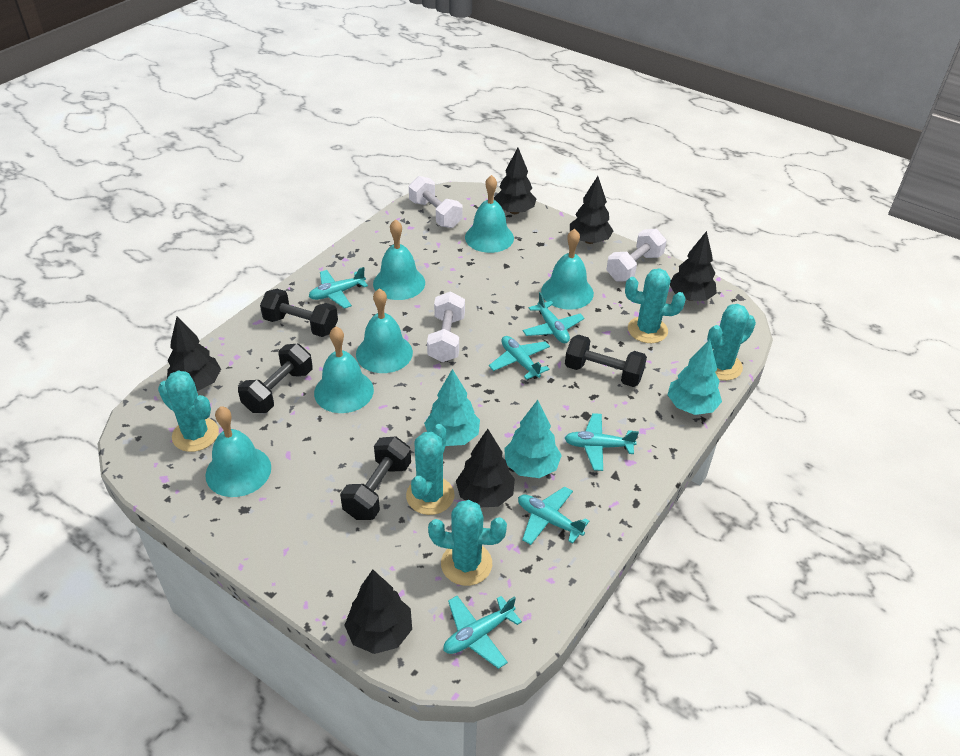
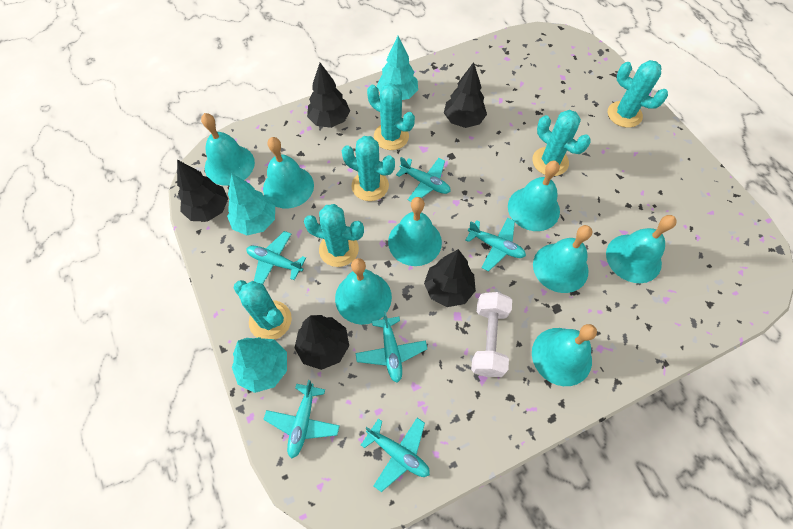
black dumbbell: 4 -> 0
black tree: 6 -> 5
turquoise bell: 6 -> 8
turquoise cactus: 5 -> 6
white dumbbell: 3 -> 1

